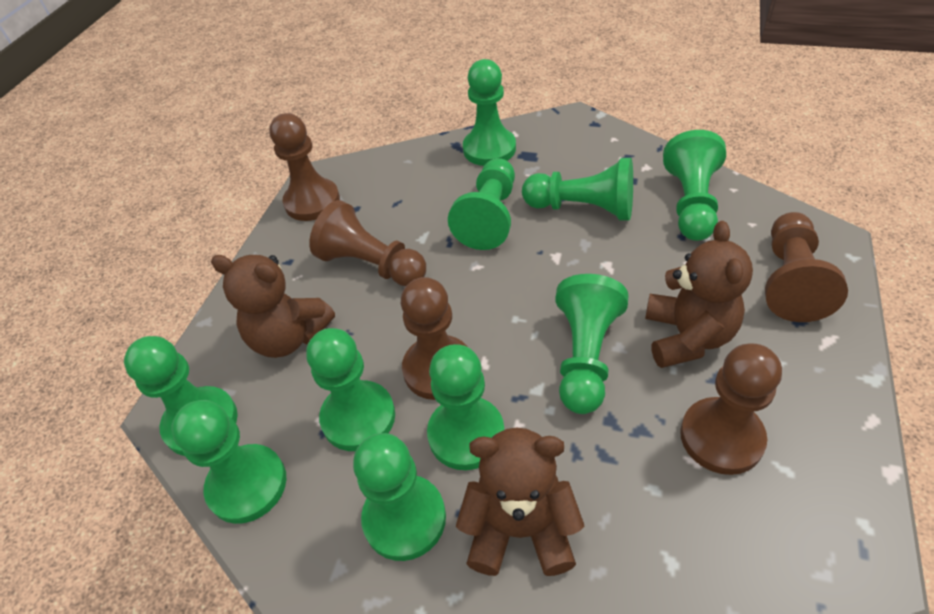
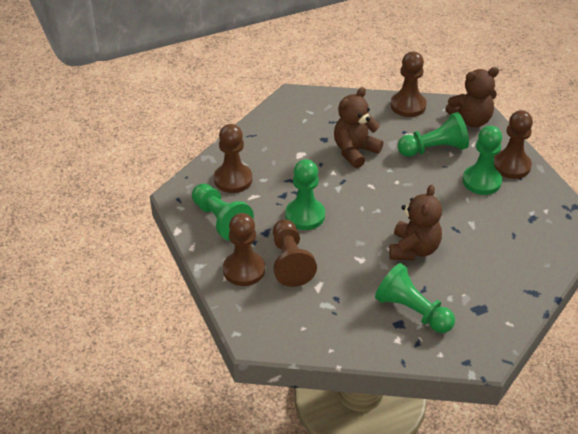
green pawn: 10 -> 5

